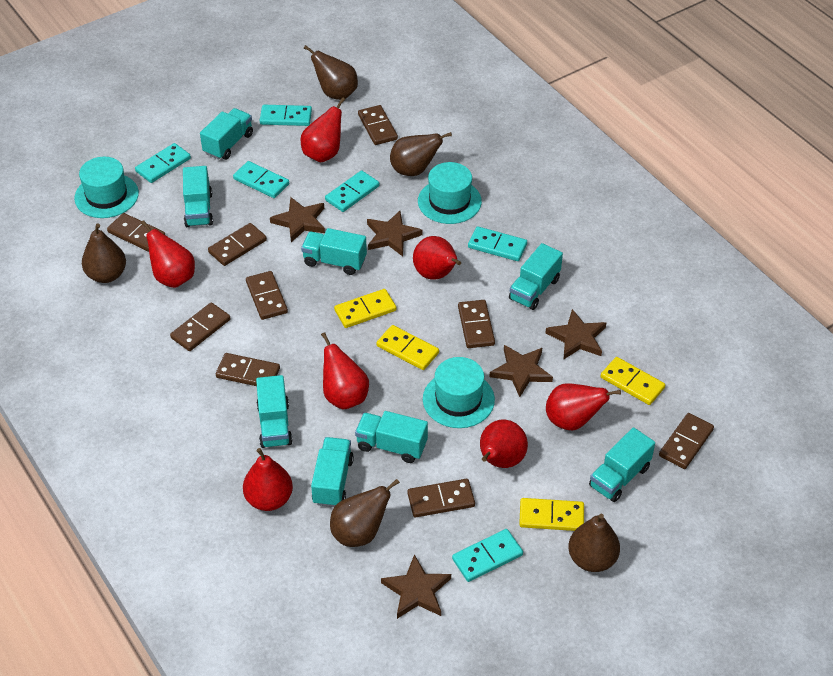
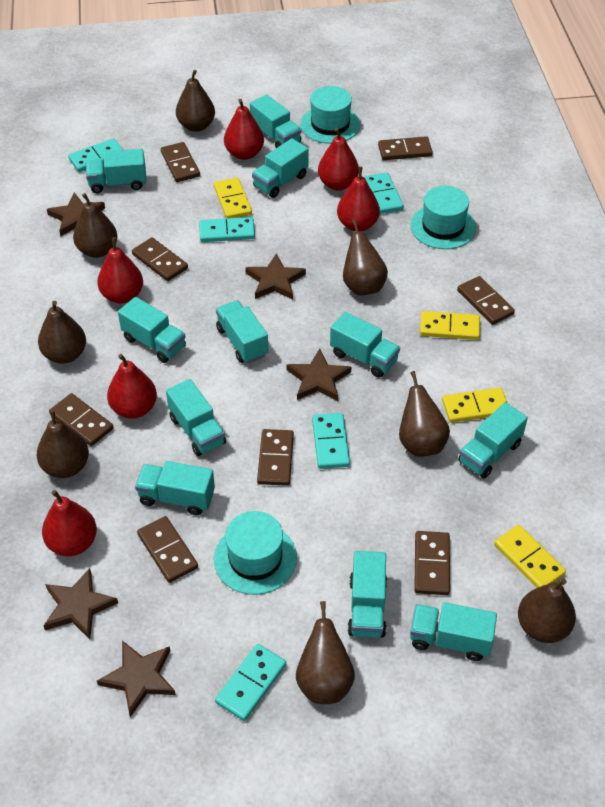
brown domino: 9 -> 8
brown pear: 5 -> 8
red pear: 7 -> 6
turquoise domino: 6 -> 5
turquoise truck: 8 -> 11

